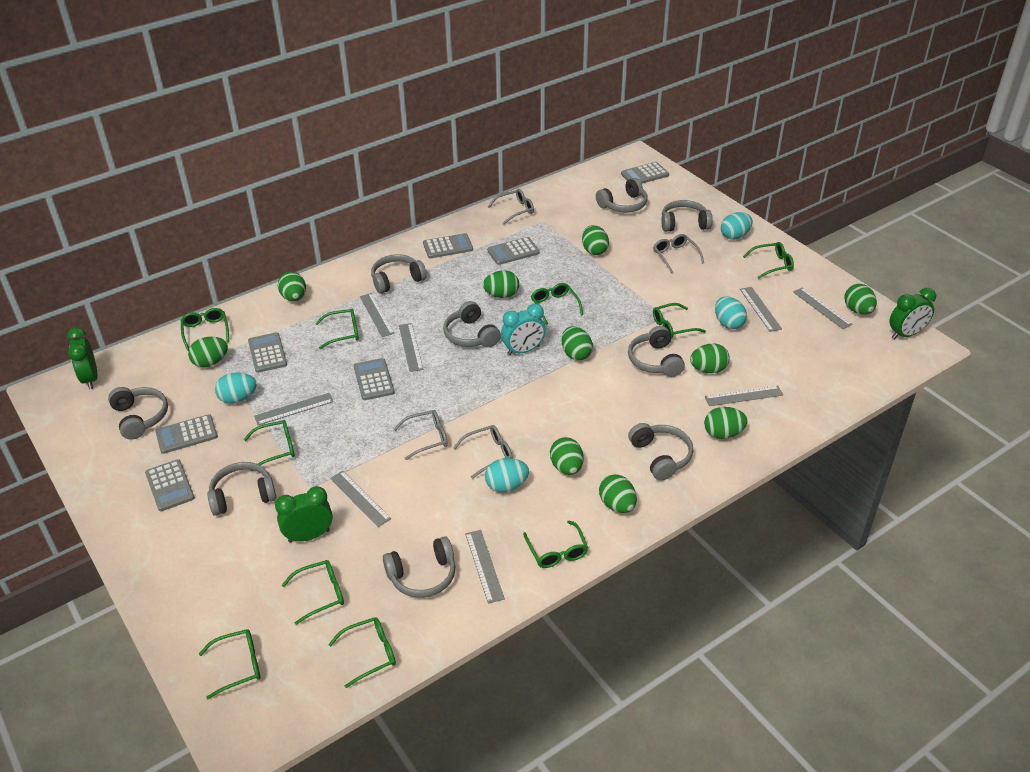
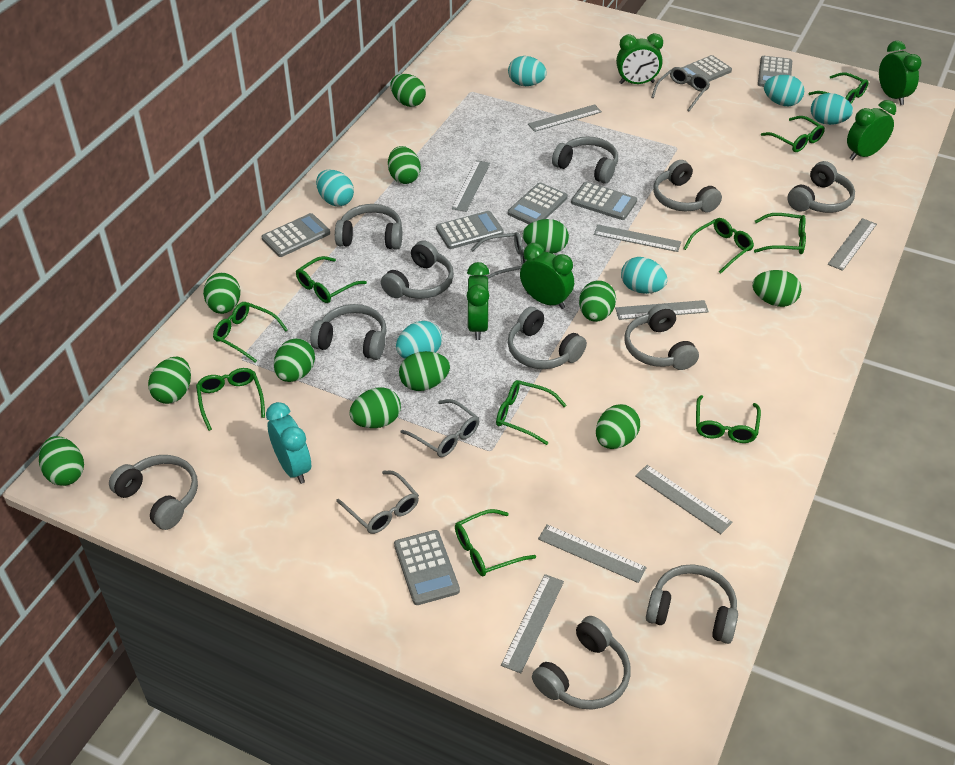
green clock: 3 -> 5
green egg: 10 -> 12
grey headphones: 9 -> 11
turquoise egg: 4 -> 6

